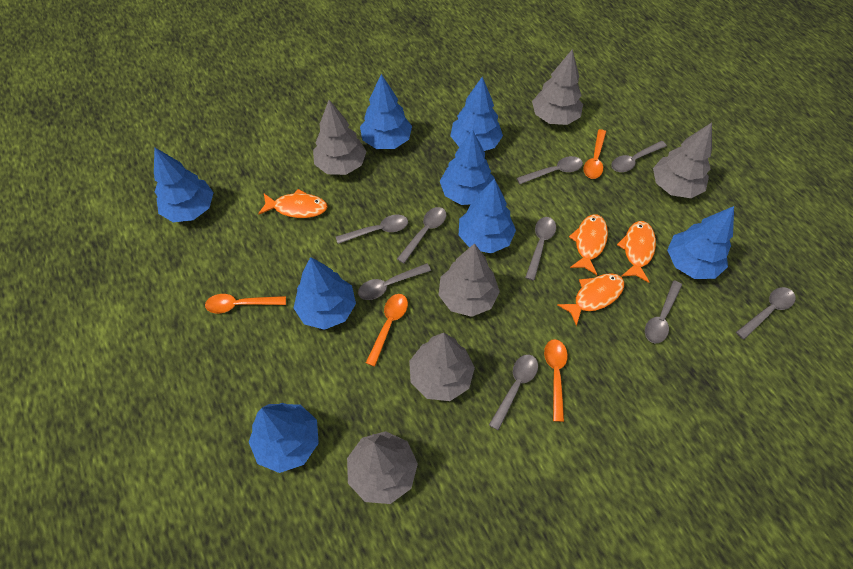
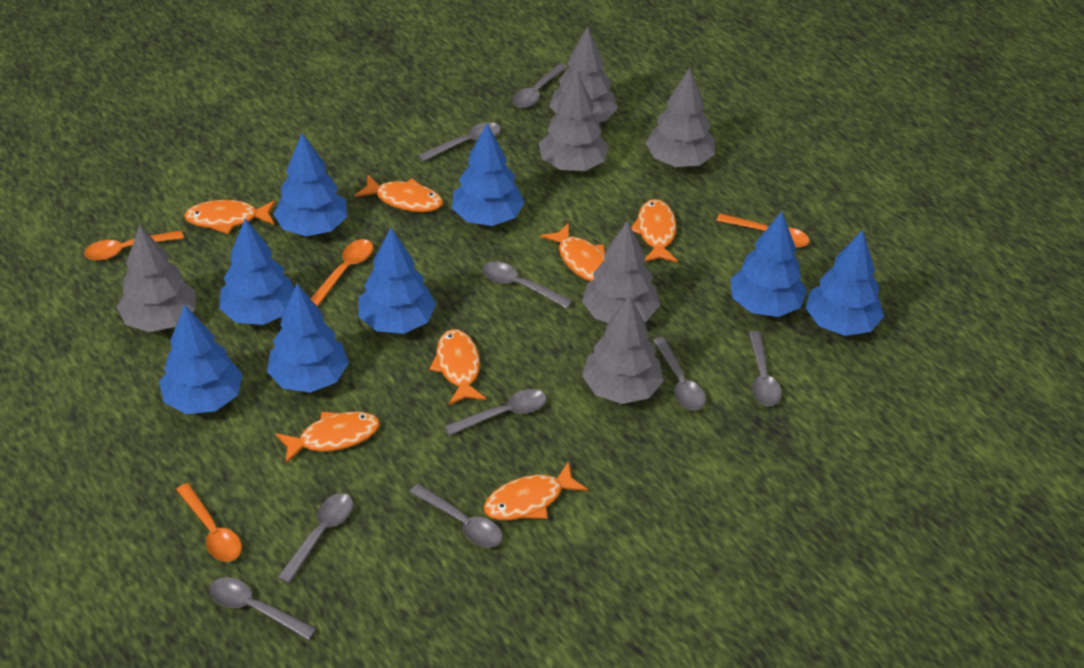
orange fish: 4 -> 7

